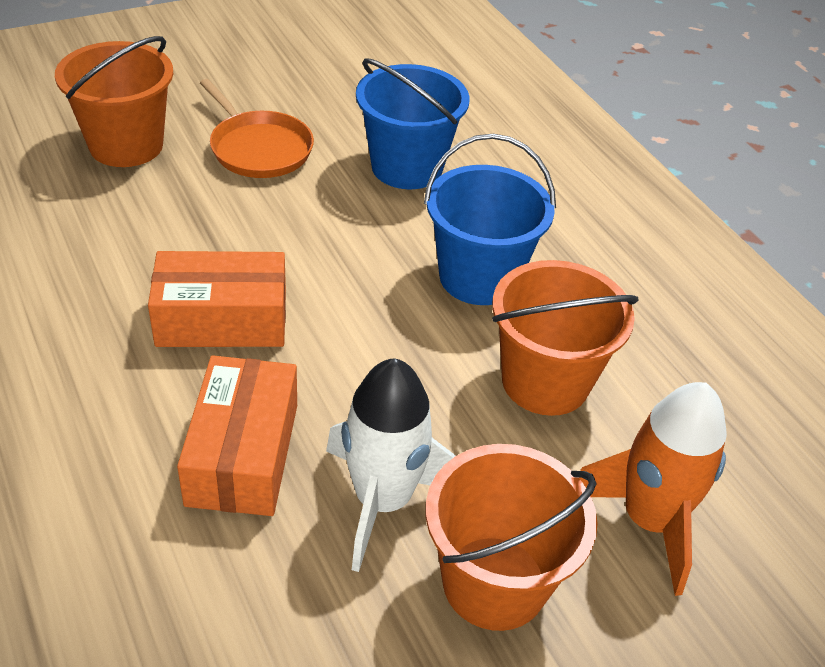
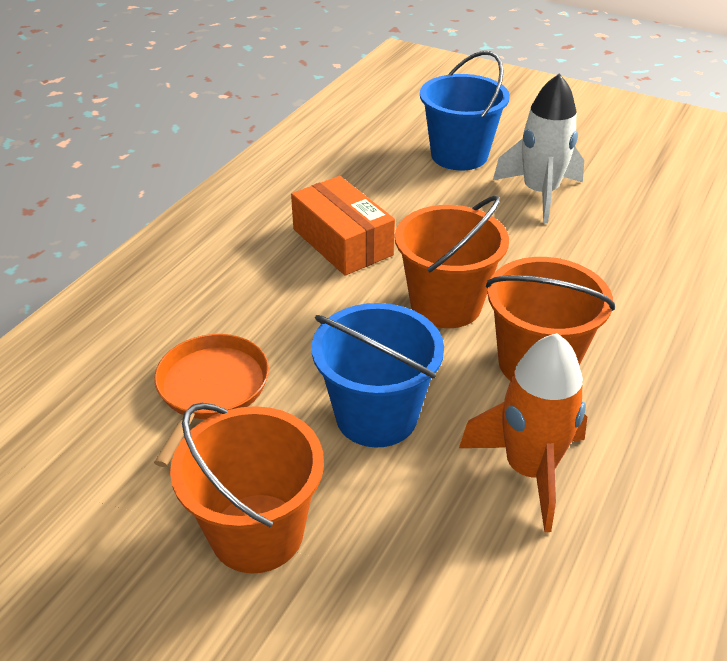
orange box: 2 -> 1

